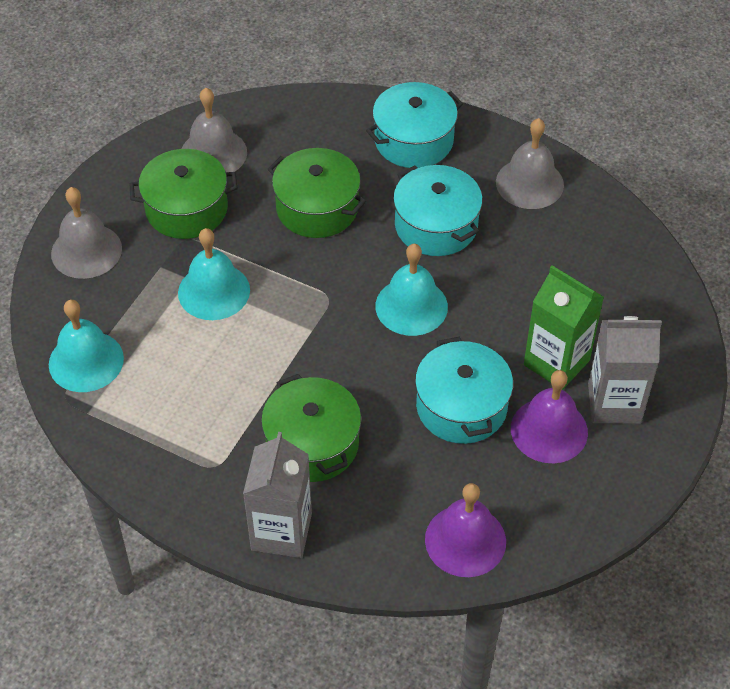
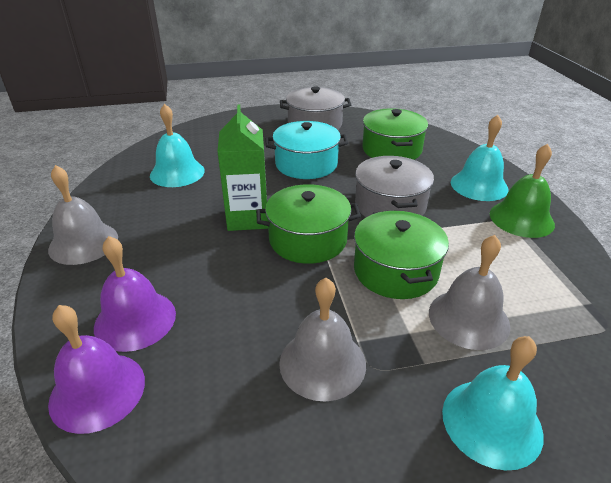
green bell: 0 -> 1
grey carton: 2 -> 0
grey pot: 0 -> 2
turquoise pot: 3 -> 1

